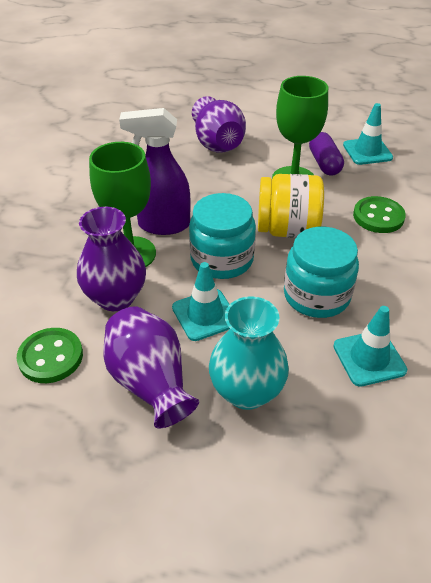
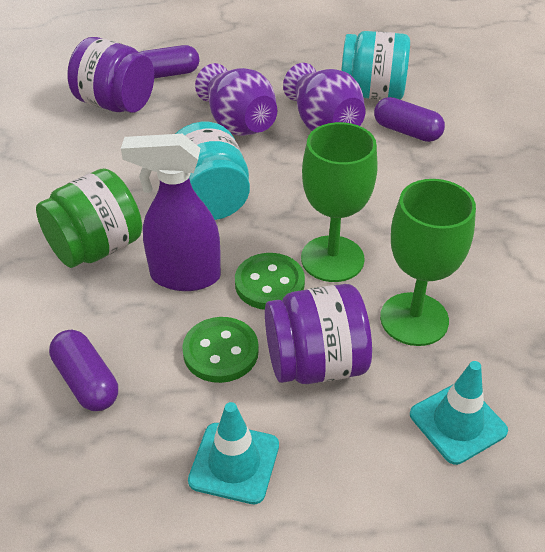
green jar: 0 -> 1
purple capsule: 1 -> 3
purple jar: 0 -> 2
purple vase: 3 -> 2
turquoise traffic cone: 3 -> 2
turquoise vase: 1 -> 0
yellow jar: 1 -> 0

